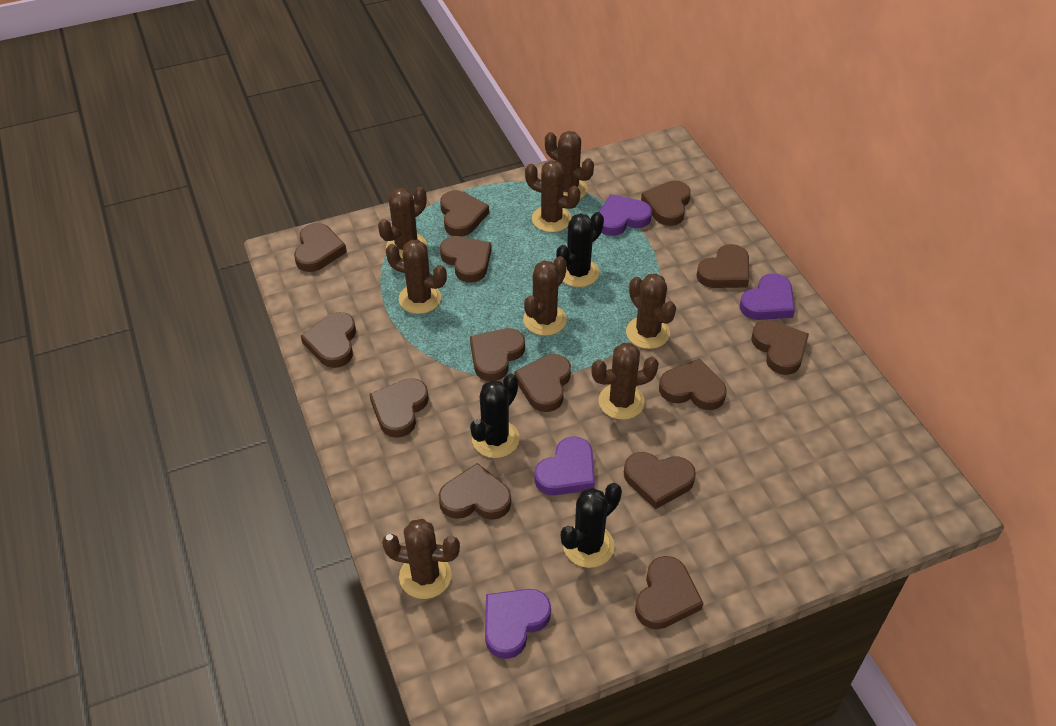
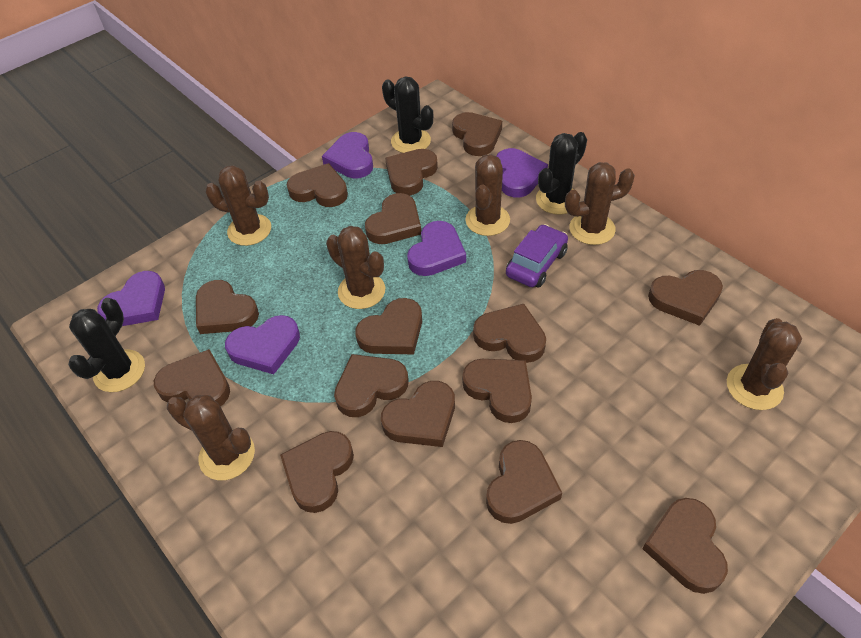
brown cactus: 8 -> 6
brown heart: 14 -> 15
purple car: 0 -> 1
purple heart: 4 -> 5

